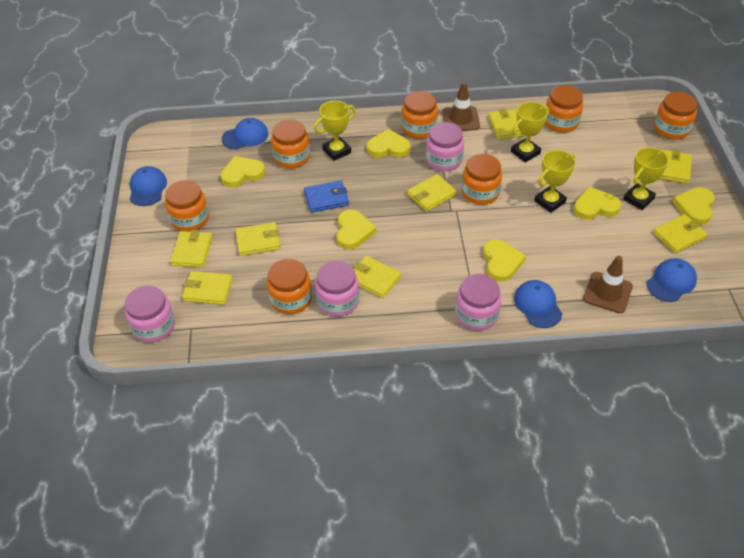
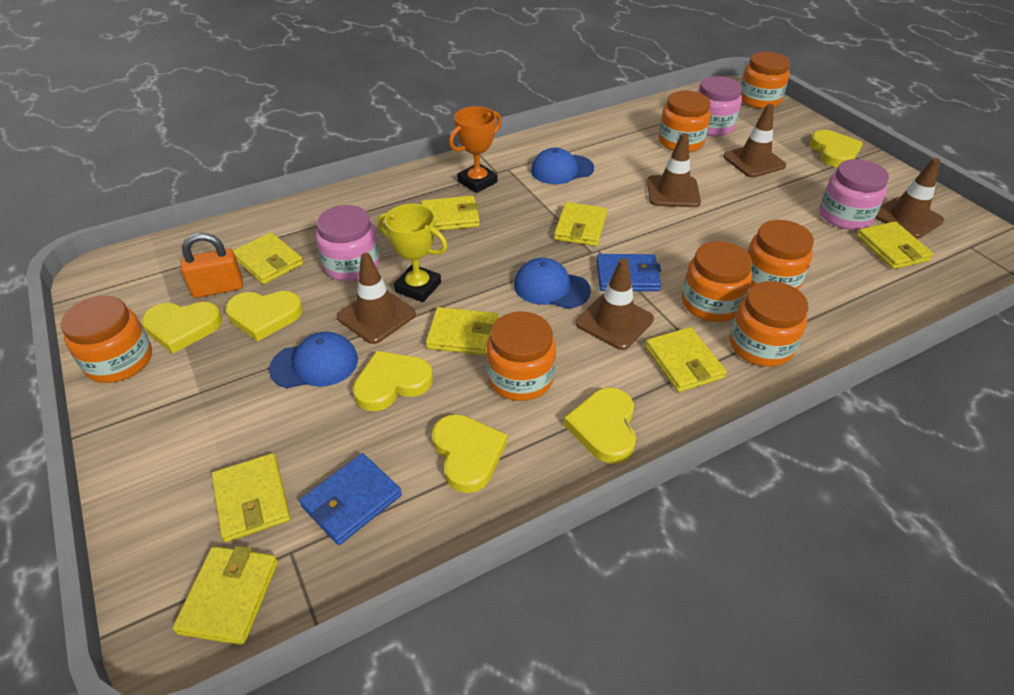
blue cap: 4 -> 3
blue wallet: 1 -> 2
brown traffic cone: 2 -> 5
orange padlock: 0 -> 1
orange trophy: 0 -> 1
pink jar: 4 -> 3
yellow trophy: 4 -> 1

